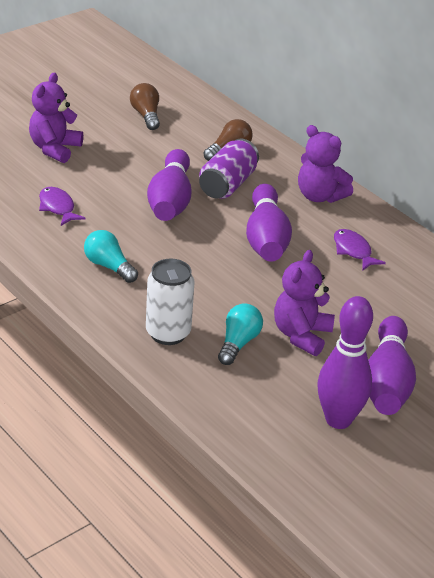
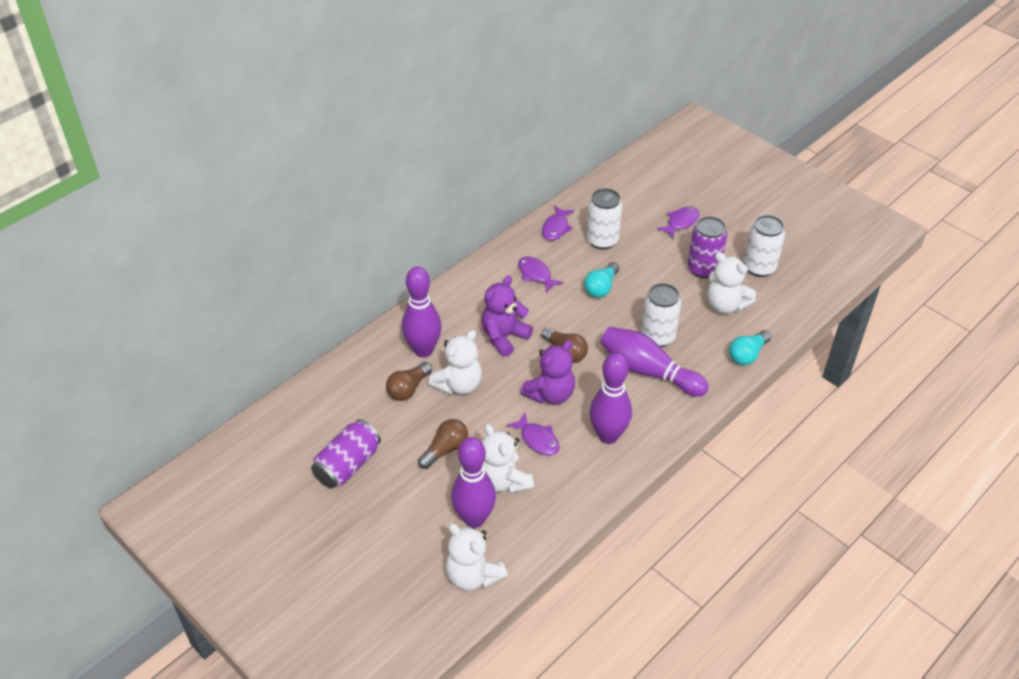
brown light bulb: 2 -> 3
purple can: 1 -> 2
purple fish: 2 -> 4
purple teddy bear: 3 -> 2
white can: 1 -> 3
white teddy bear: 0 -> 4

